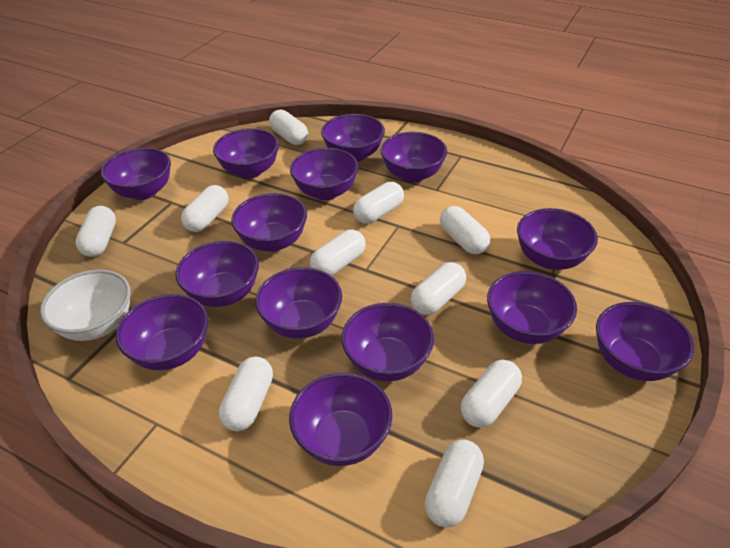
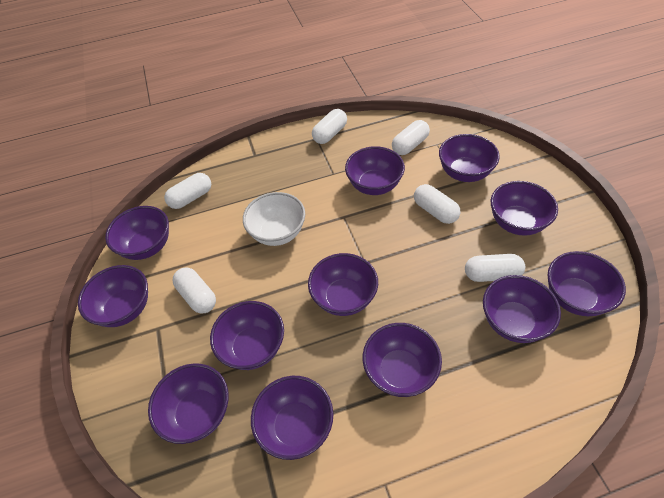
purple bowl: 14 -> 12
white capsule: 10 -> 6

